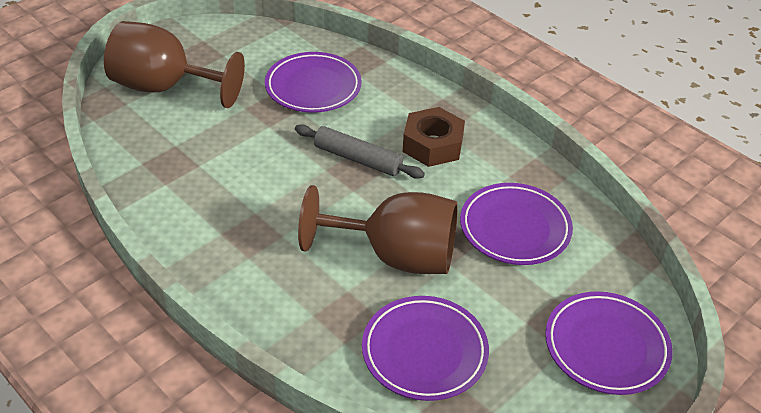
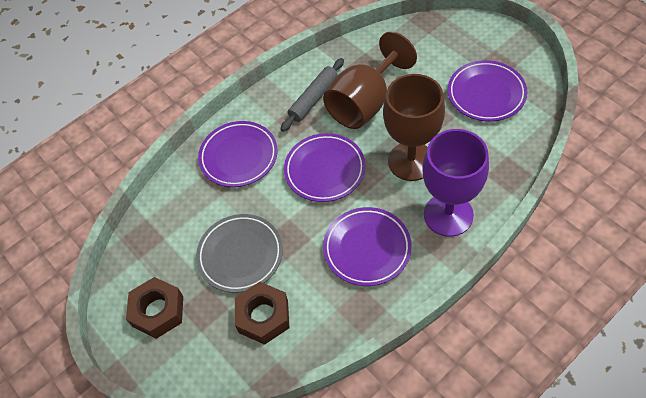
brown nut: 1 -> 2
grey plate: 0 -> 1
purple goblet: 0 -> 1

